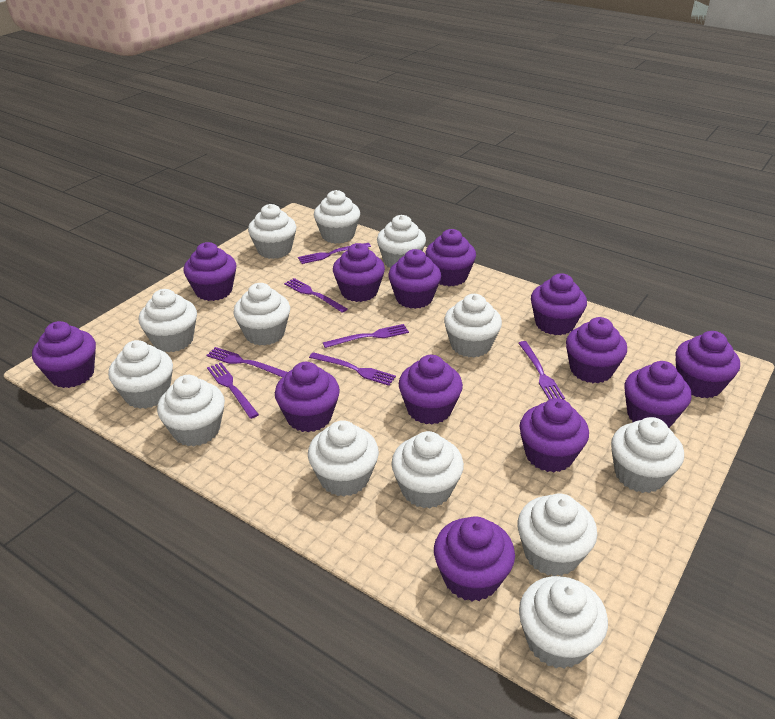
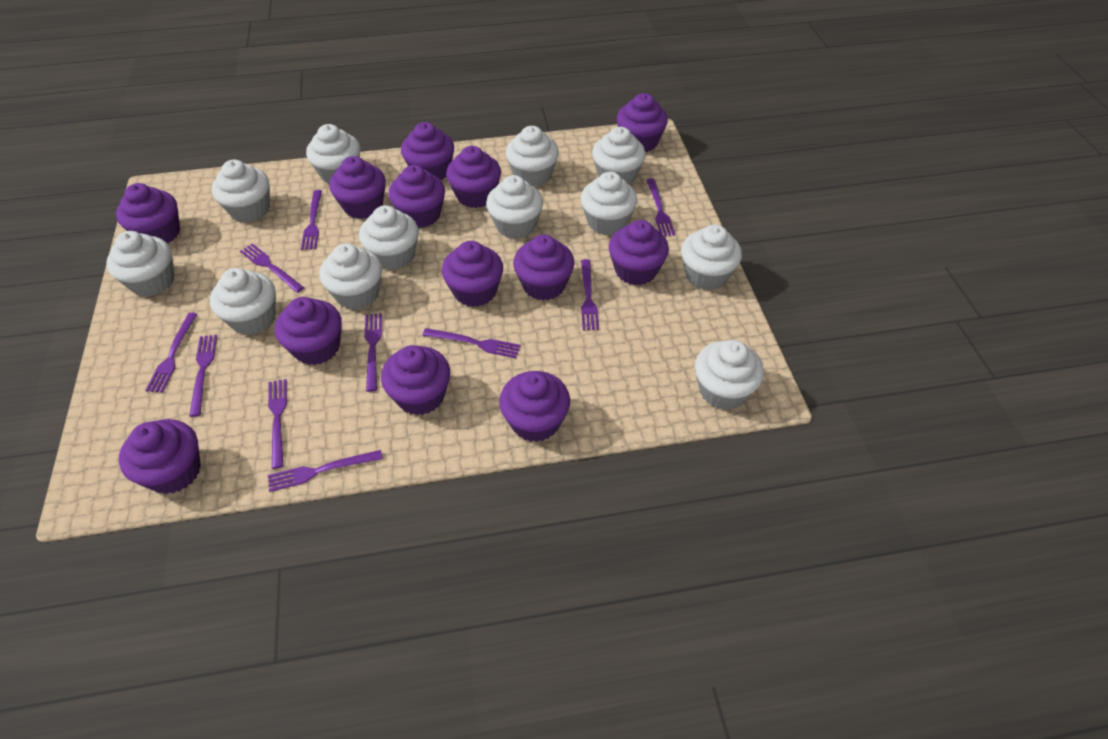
purple fork: 7 -> 10
white cupcake: 13 -> 12

